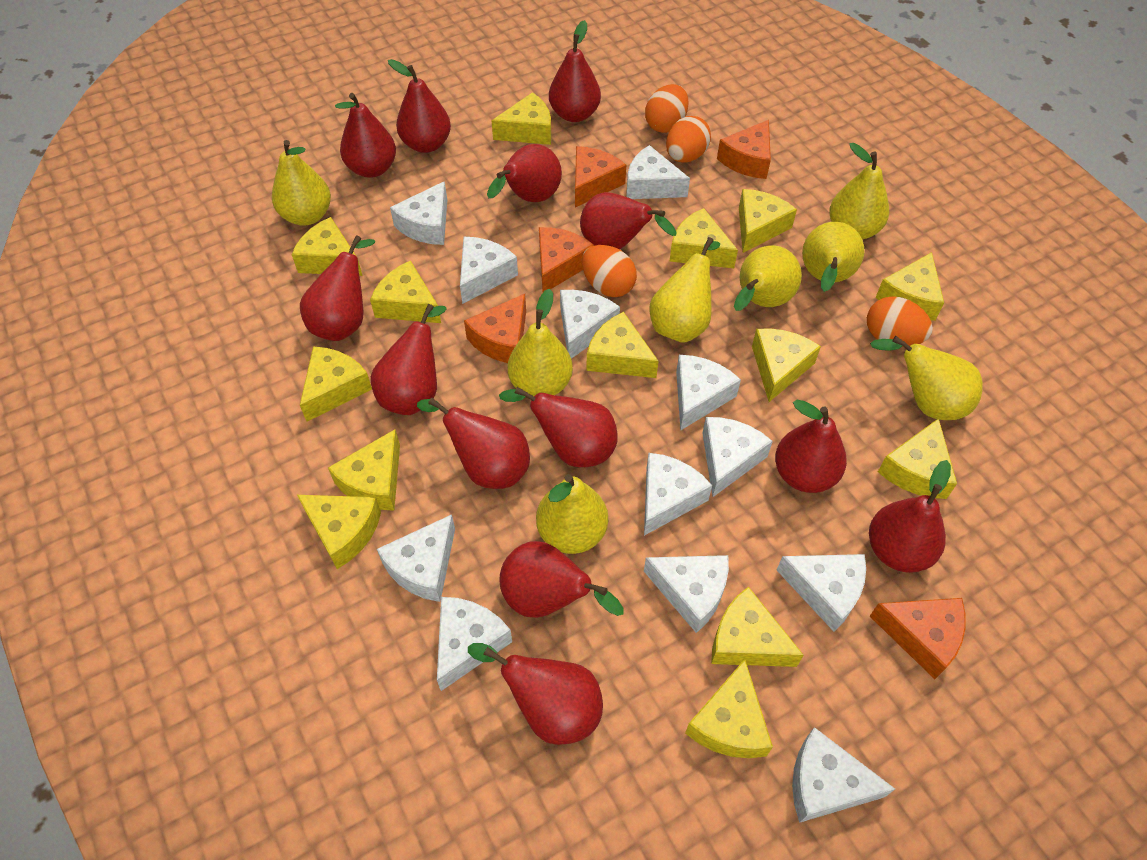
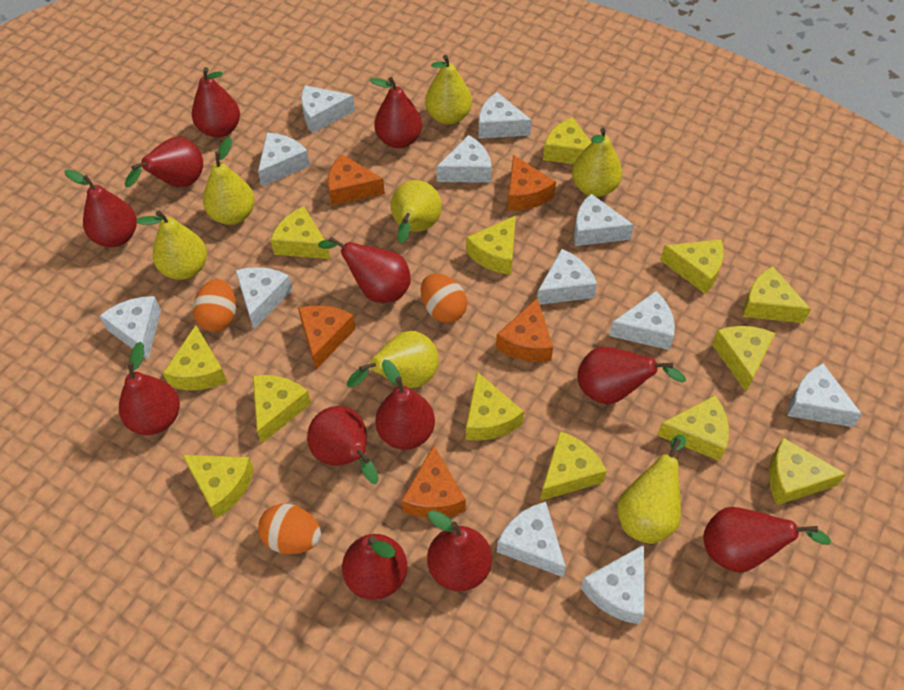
orange egg: 4 -> 3
red pear: 13 -> 12
yellow cheese: 14 -> 13
yellow pear: 8 -> 7

